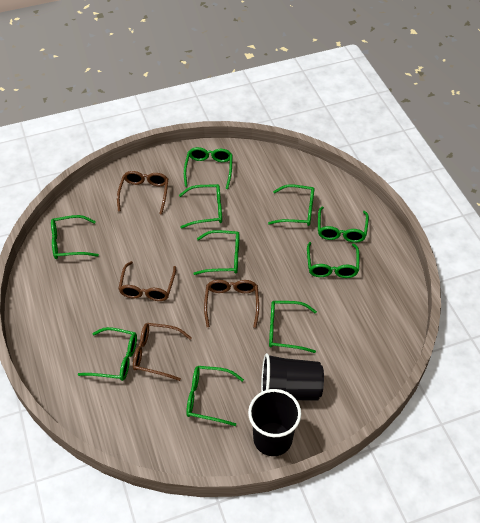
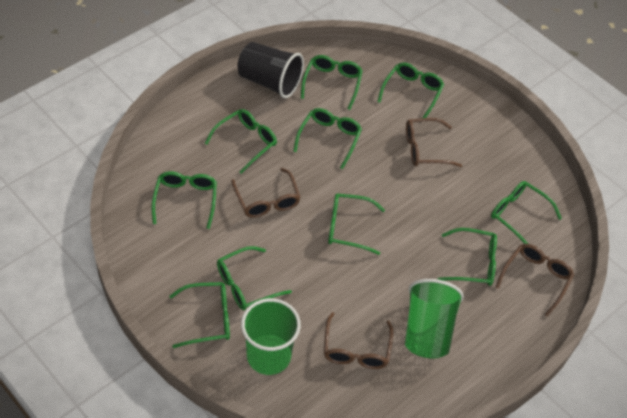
black cup: 2 -> 1
green cup: 0 -> 2

